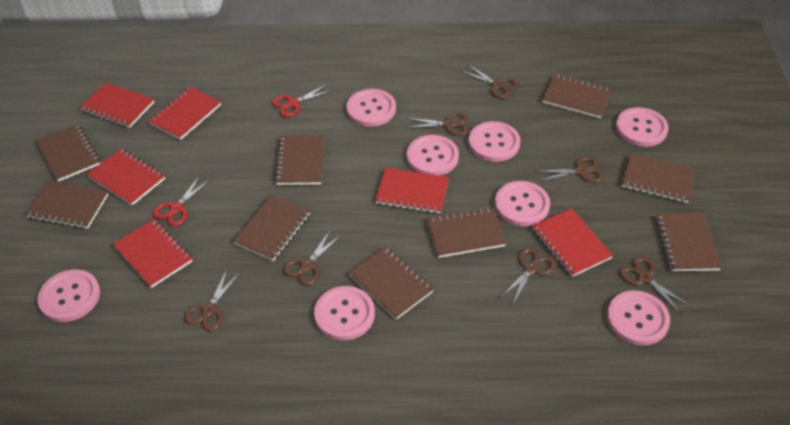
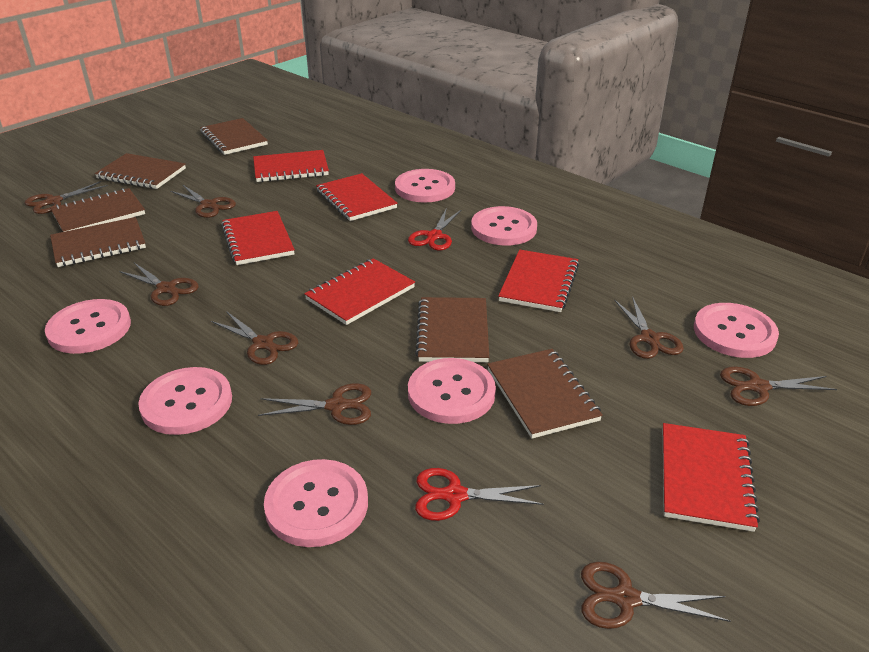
brown notebook: 9 -> 6
brown scissors: 7 -> 8
pink button: 8 -> 7

